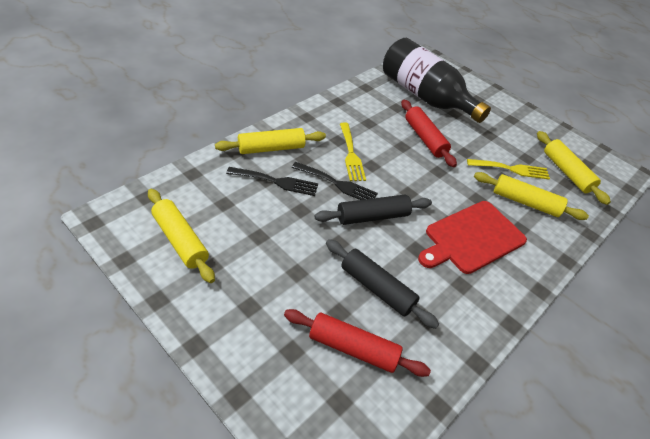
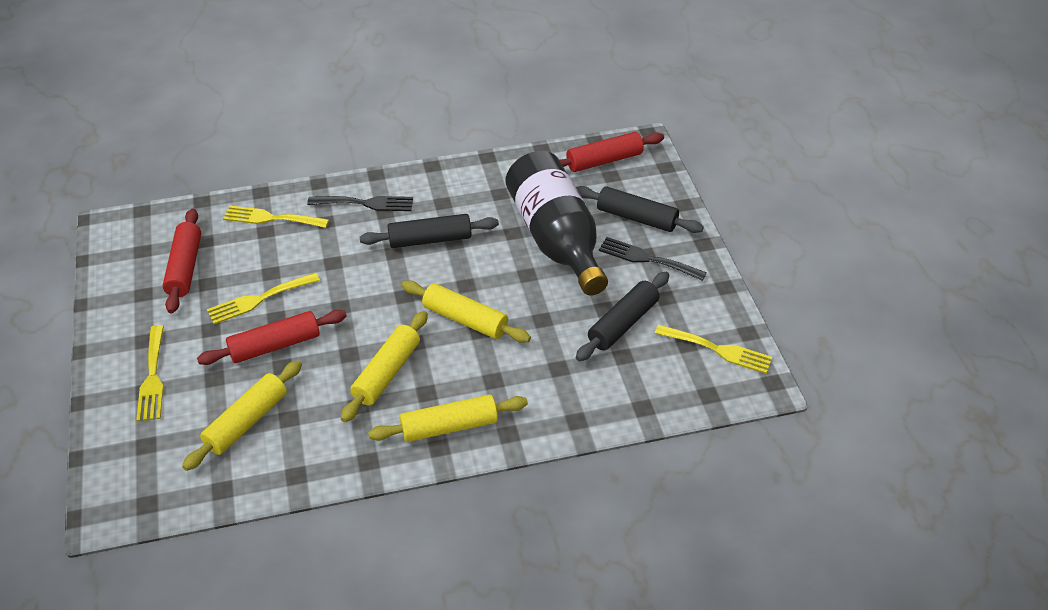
black rolling pin: 2 -> 3
red cutting board: 1 -> 0
red rolling pin: 2 -> 3
yellow fork: 2 -> 4

